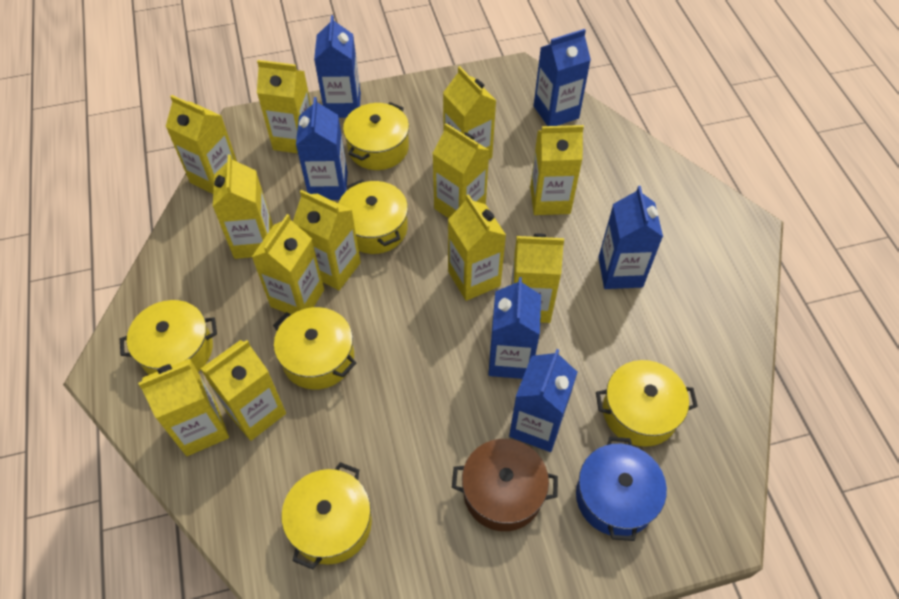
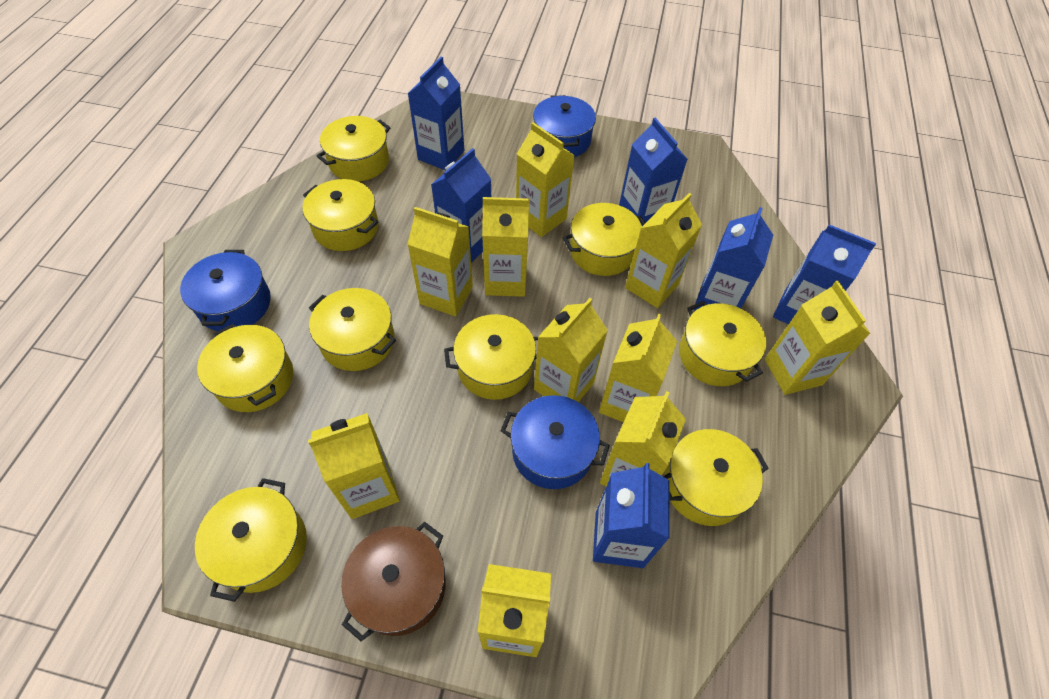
blue pot: 1 -> 3
yellow carton: 12 -> 10
yellow pot: 6 -> 9

